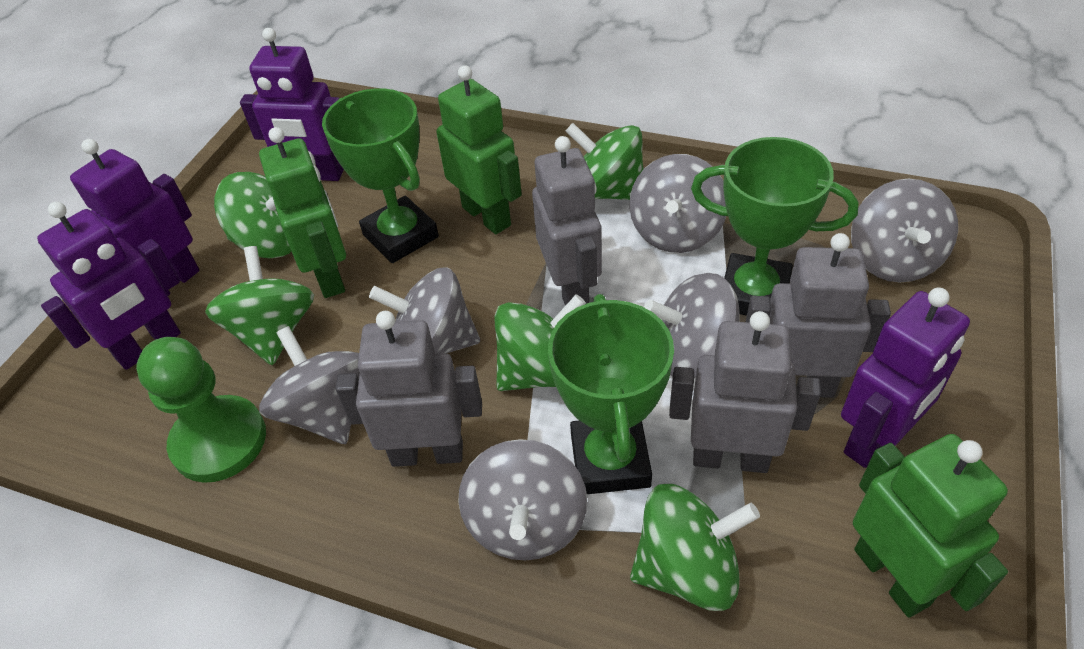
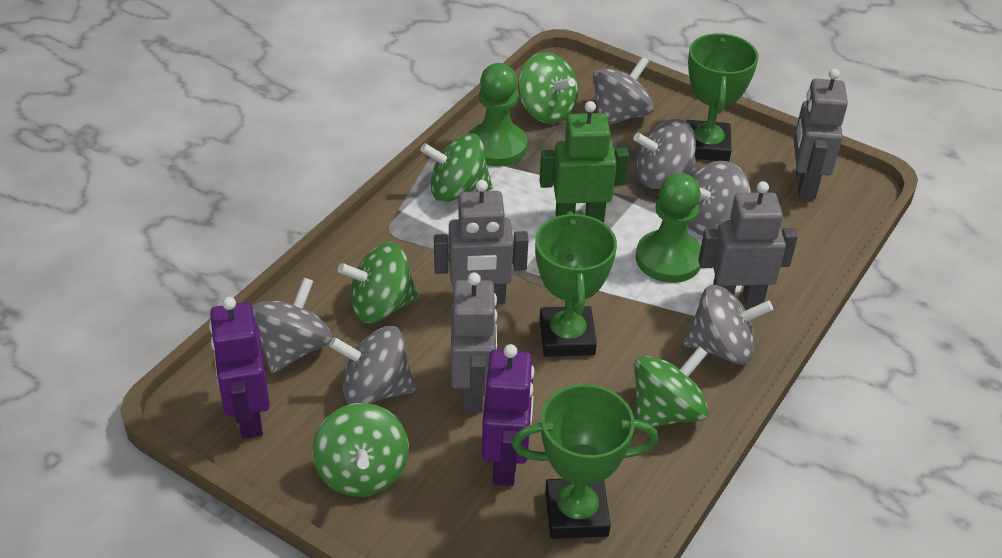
green pawn: 1 -> 2
green robot: 3 -> 1
purple robot: 4 -> 2

